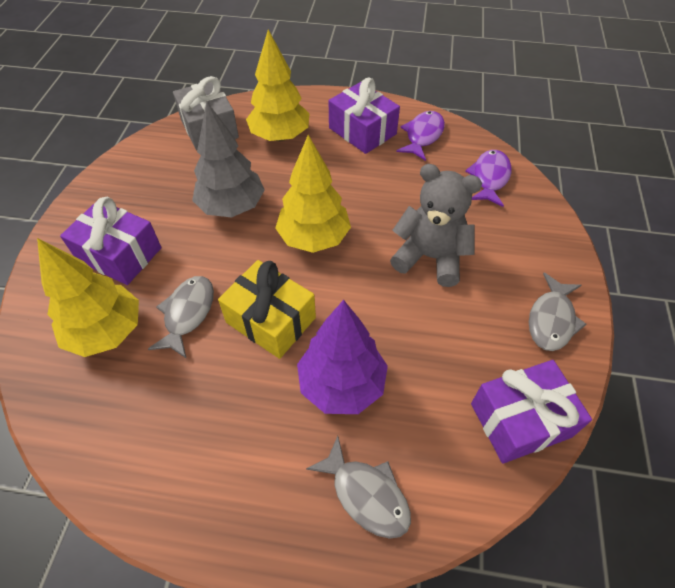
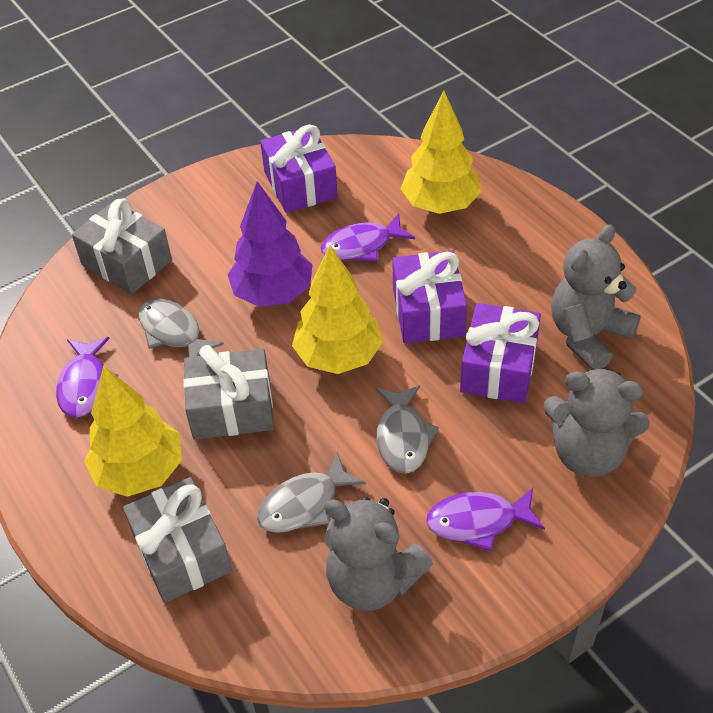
grey gift: 1 -> 3
grey teddy bear: 1 -> 3
grey tree: 1 -> 0
purple fish: 2 -> 3
yellow gift: 1 -> 0

